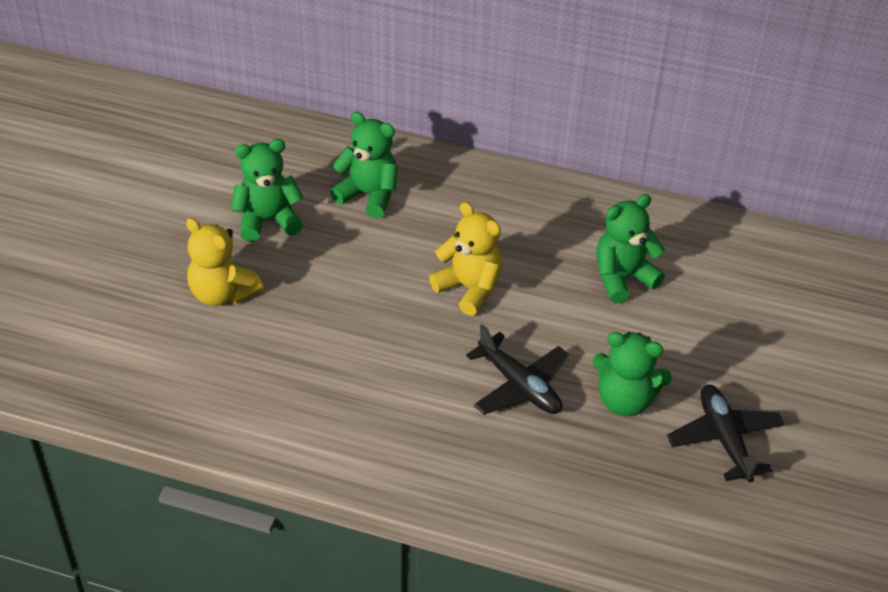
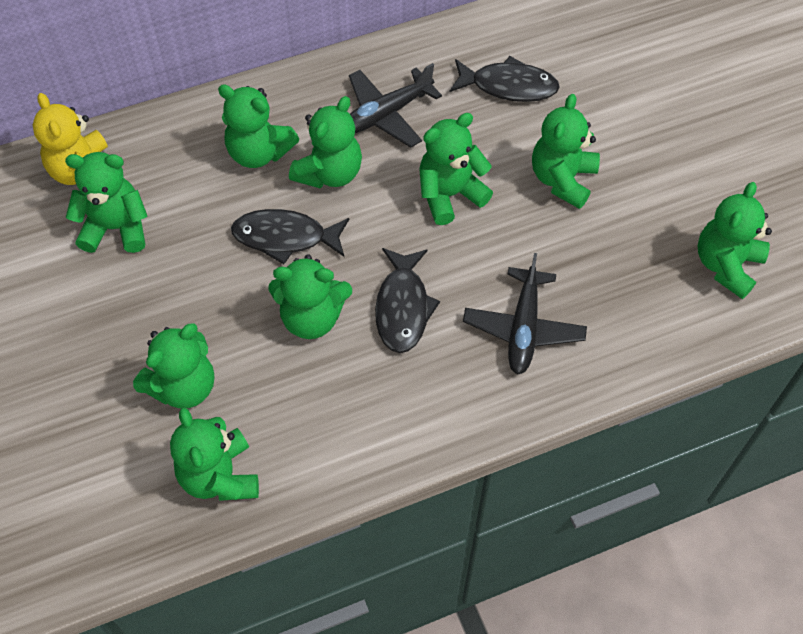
black fish: 0 -> 3
green teddy bear: 4 -> 9
yellow teddy bear: 2 -> 1

